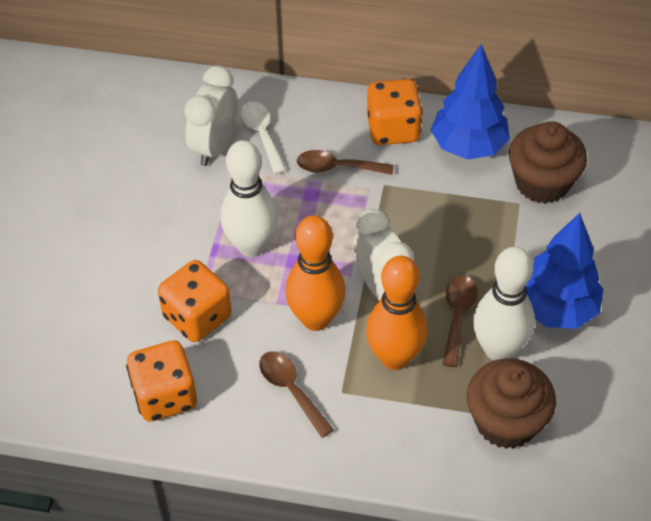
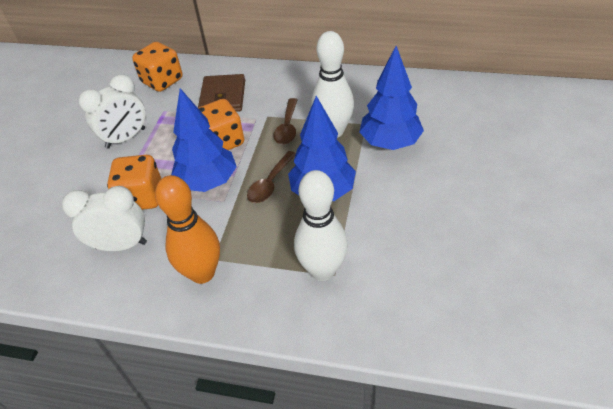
blue tree: 2 -> 3
brown cupcake: 2 -> 0
brown spoon: 3 -> 2
brown wallet: 0 -> 1
orange bowling pin: 2 -> 1
white spoon: 1 -> 0

